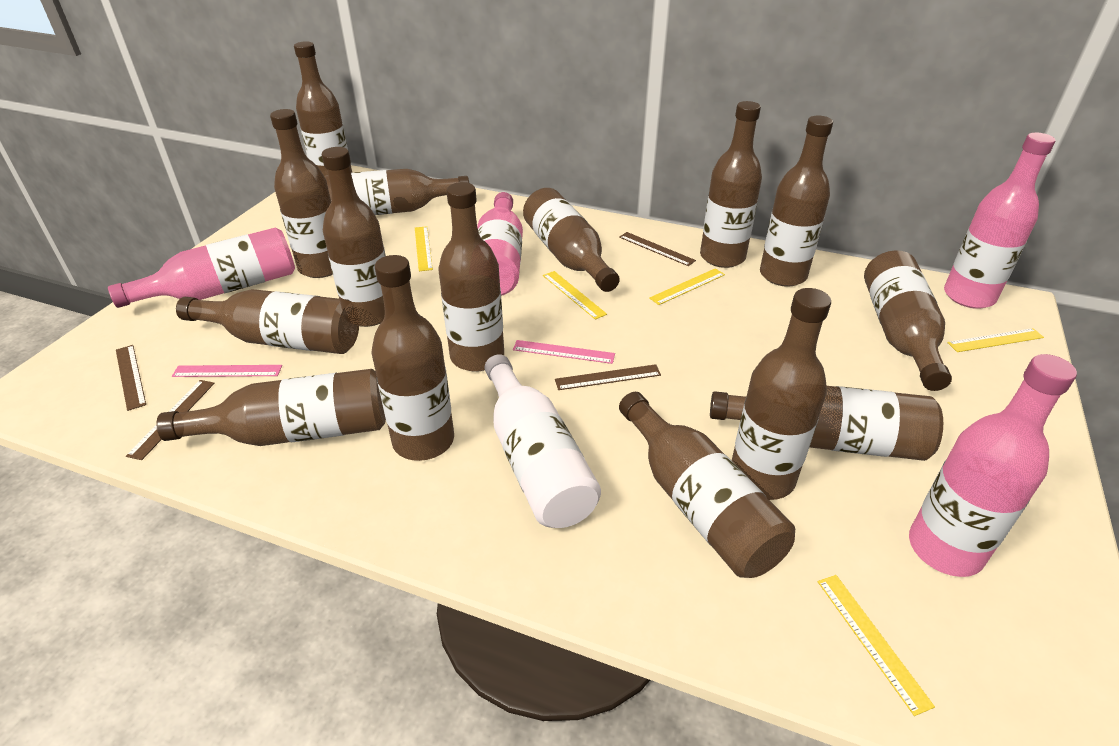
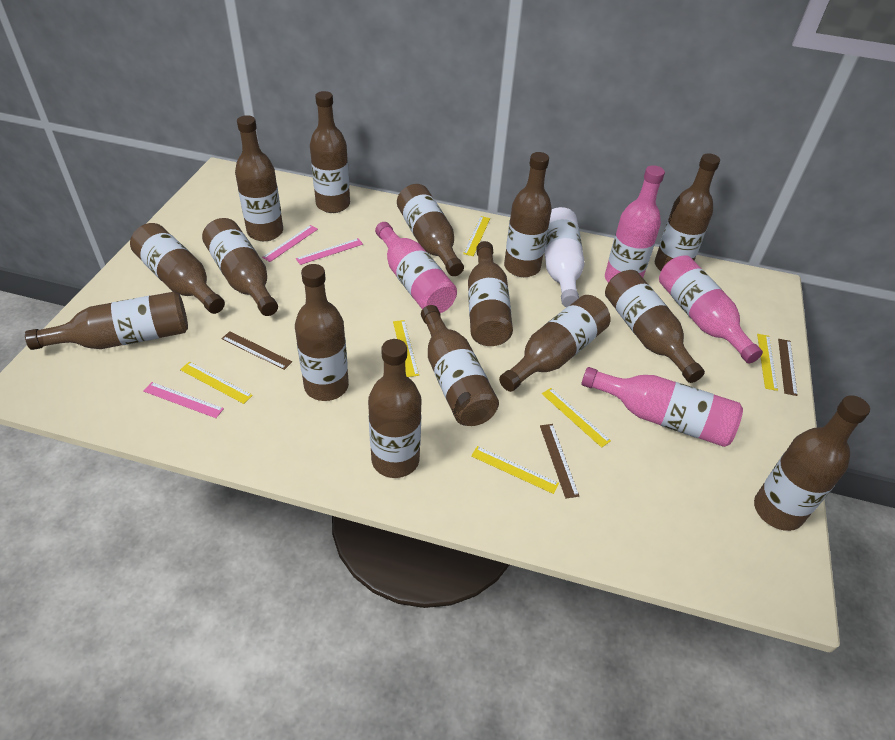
brown ruler: 4 -> 3
pink ruler: 2 -> 3
yellow ruler: 5 -> 6

